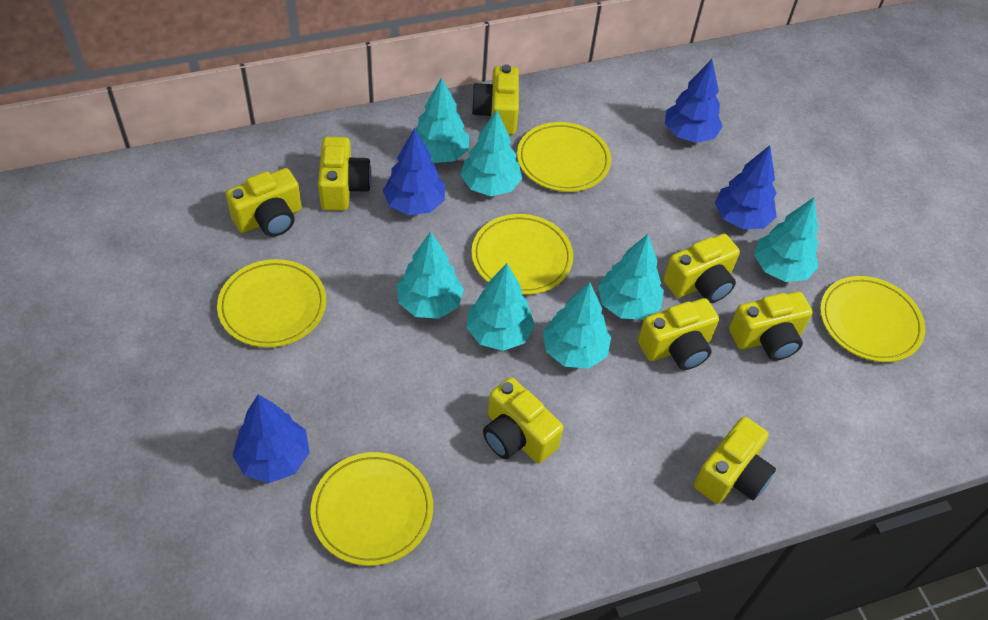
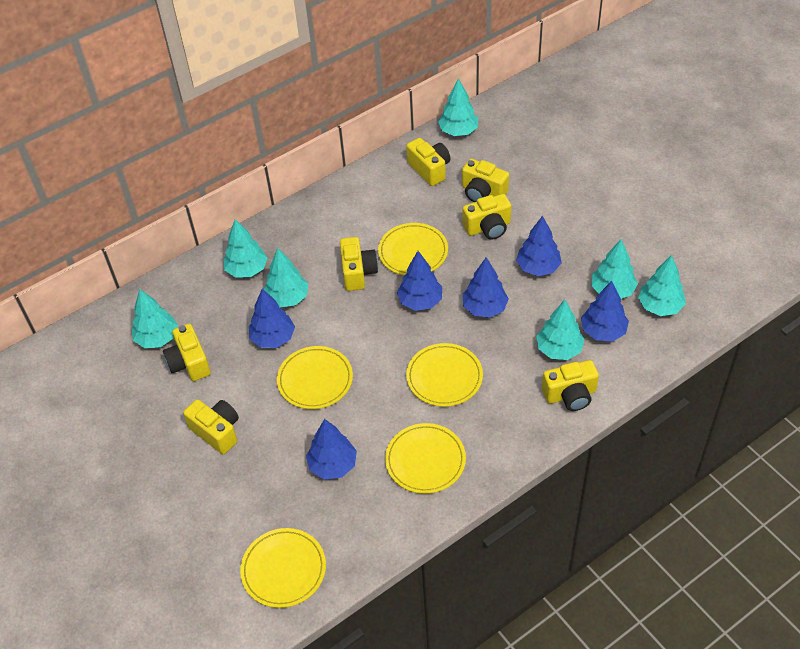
blue tree: 4 -> 6
yellow camera: 8 -> 7

